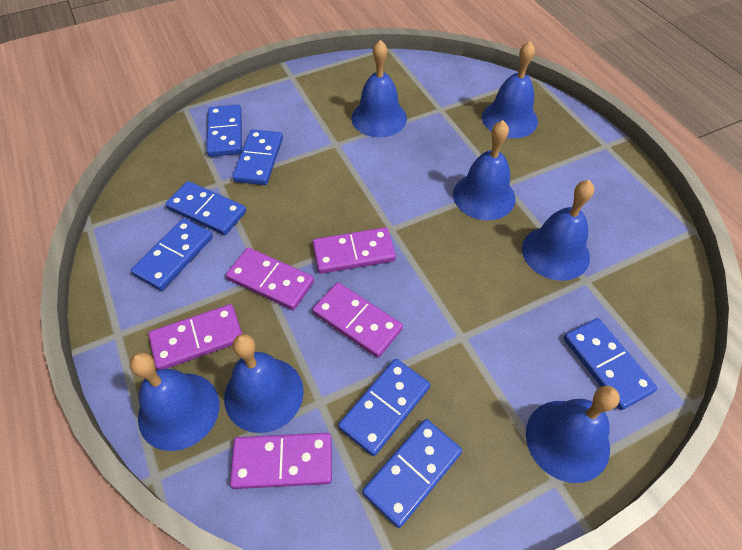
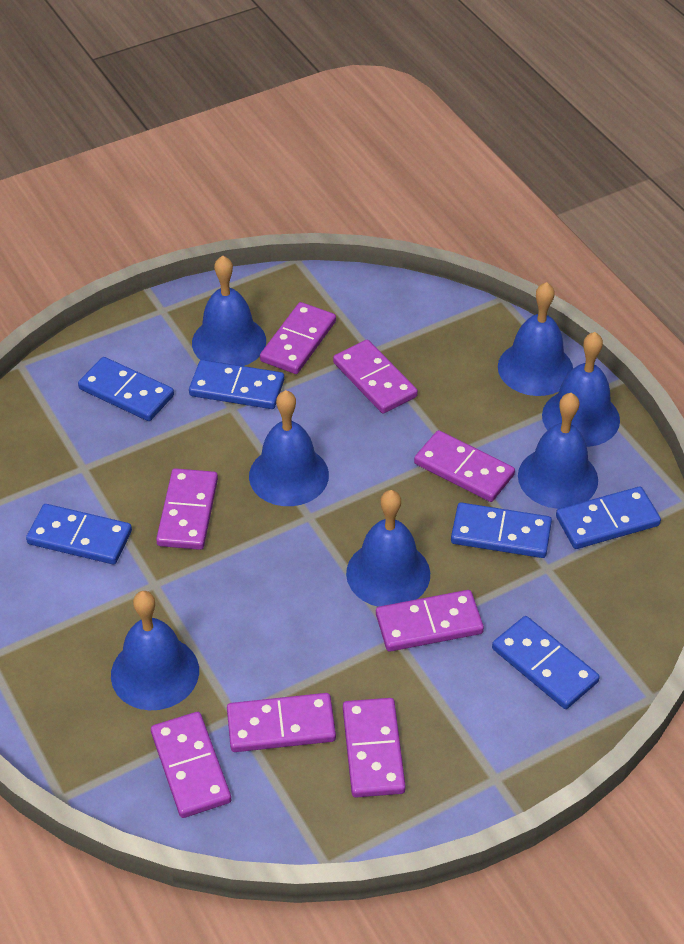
blue domino: 7 -> 6
purple domino: 5 -> 8

